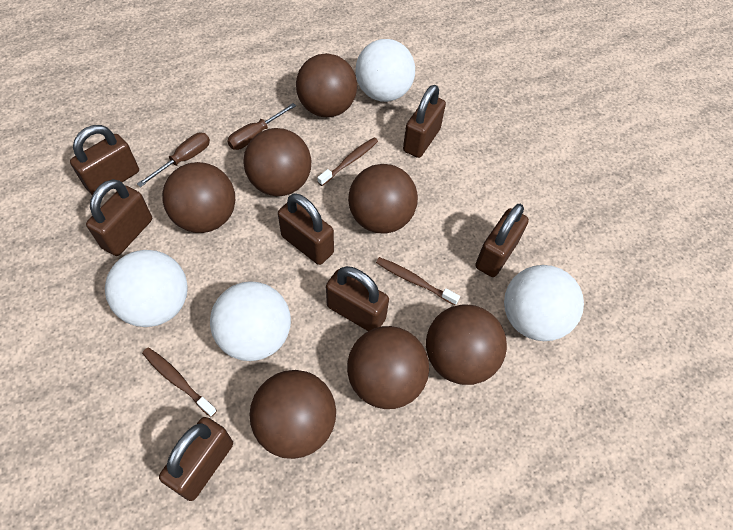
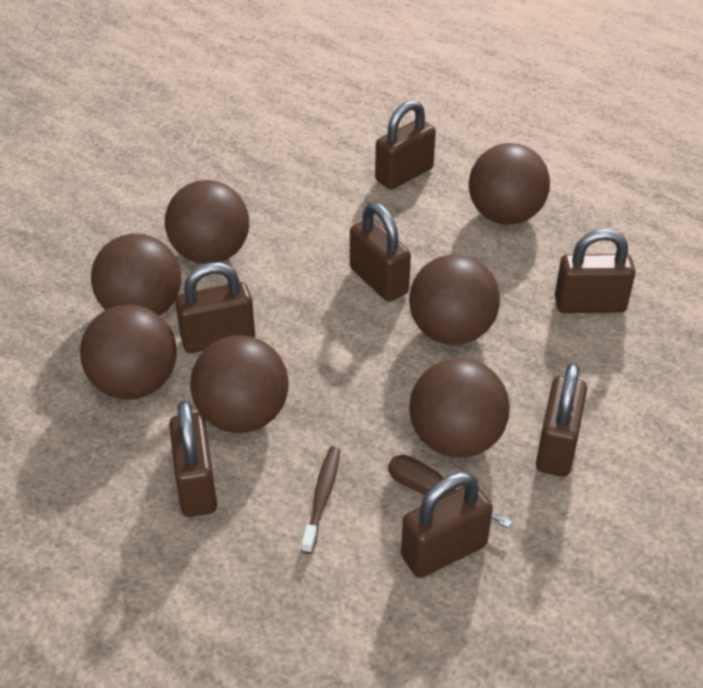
brown screwdriver: 2 -> 1
brown toothbrush: 3 -> 1
white ball: 4 -> 0

